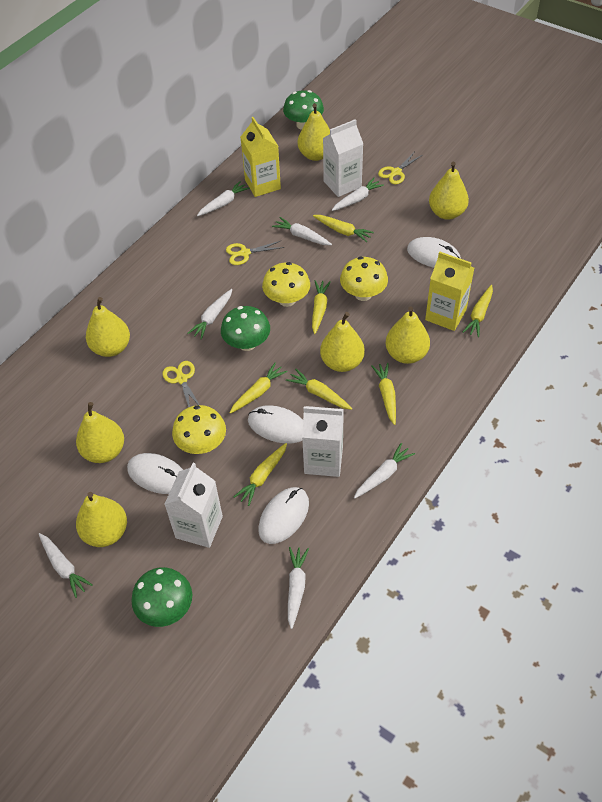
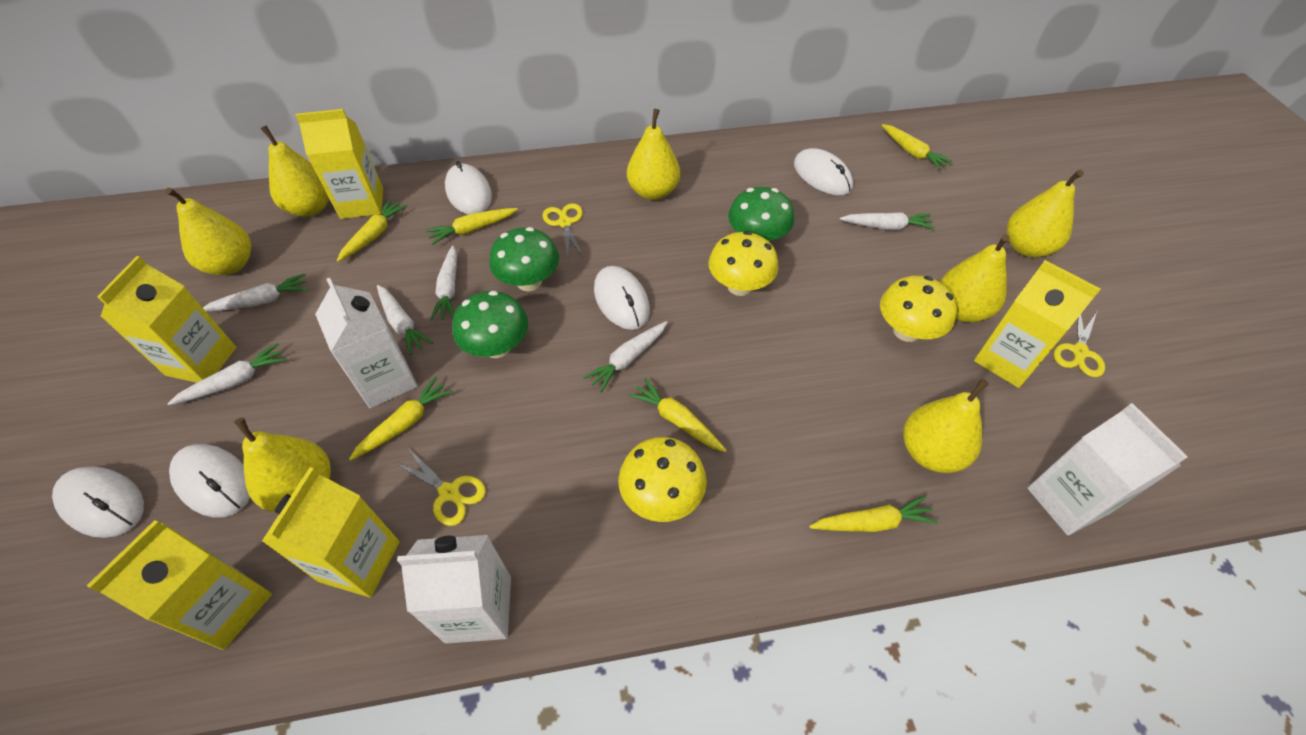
white carrot: 7 -> 6
white mouse: 4 -> 5
yellow carrot: 7 -> 6
yellow carton: 2 -> 5

